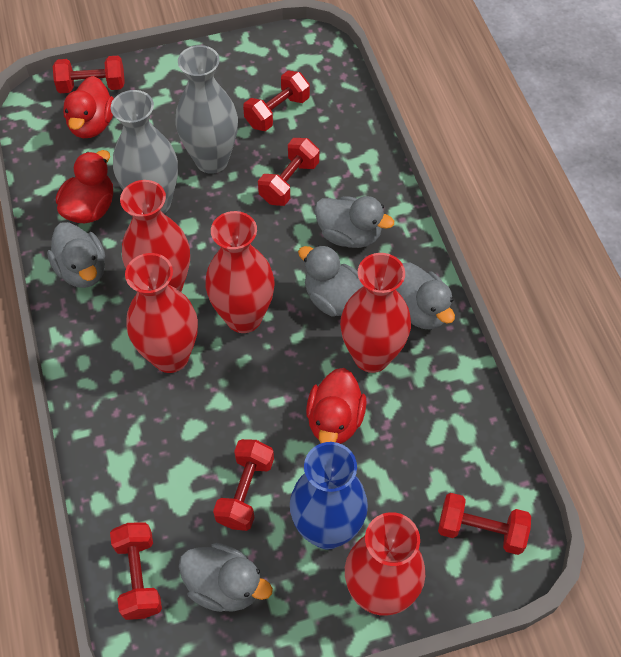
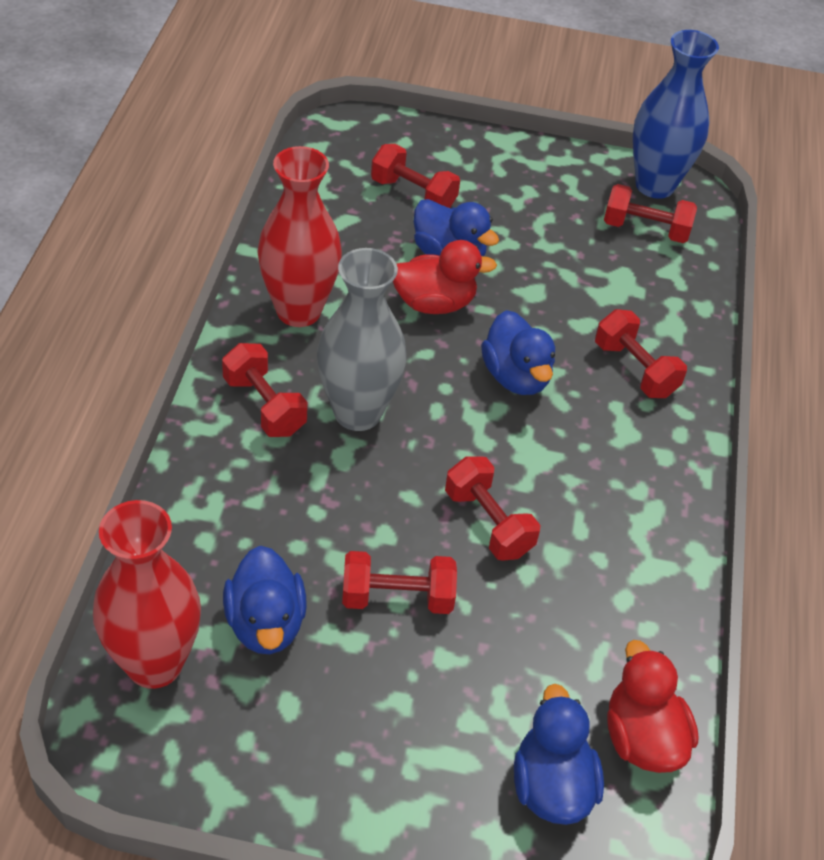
blue duck: 0 -> 4
grey duck: 5 -> 0
grey vase: 2 -> 1
red duck: 3 -> 2
red vase: 5 -> 2

